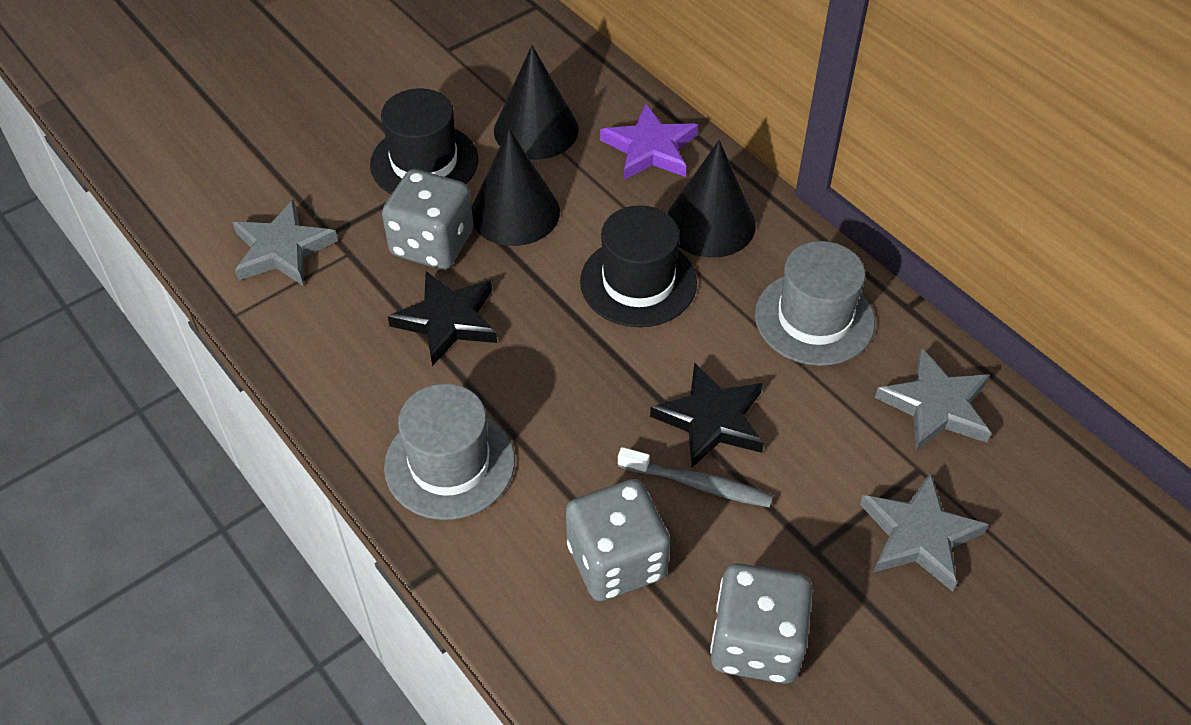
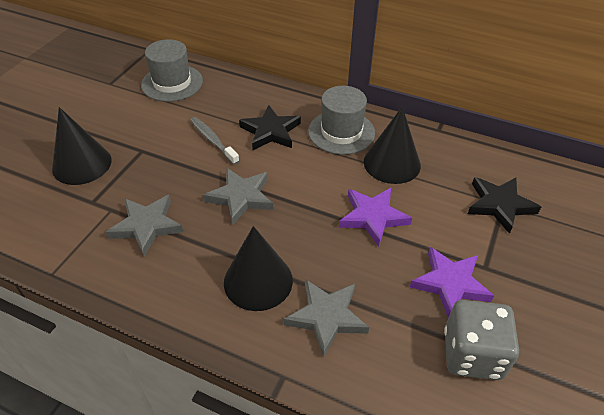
black hat: 2 -> 0
grey dice: 3 -> 1
purple star: 1 -> 2

